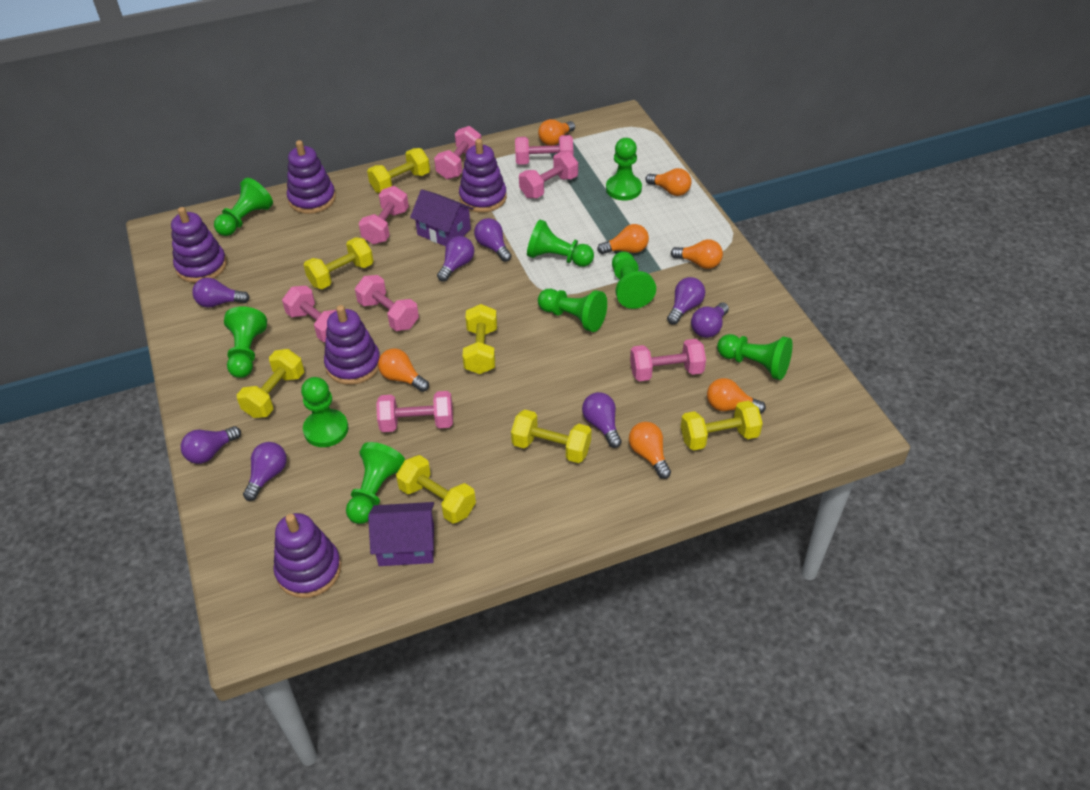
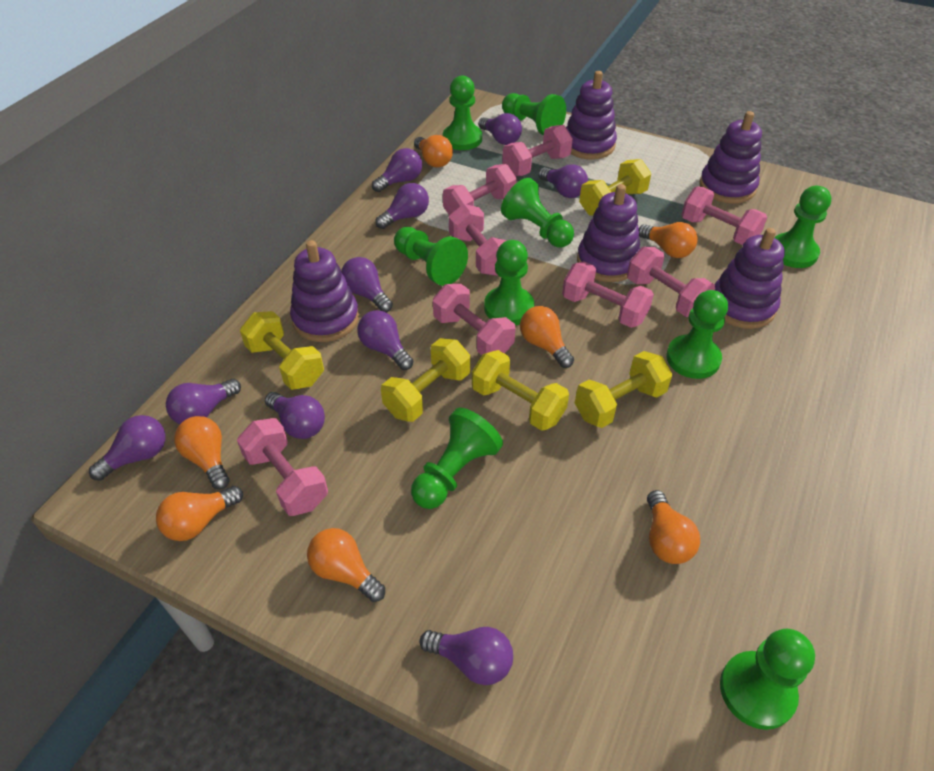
purple house: 2 -> 0
purple light bulb: 8 -> 10
yellow dumbbell: 7 -> 5

